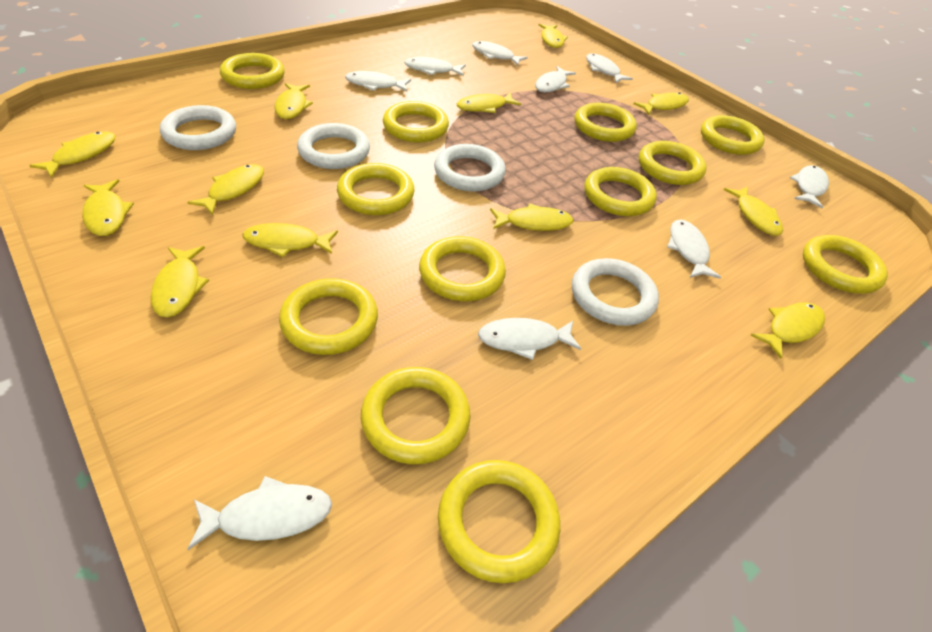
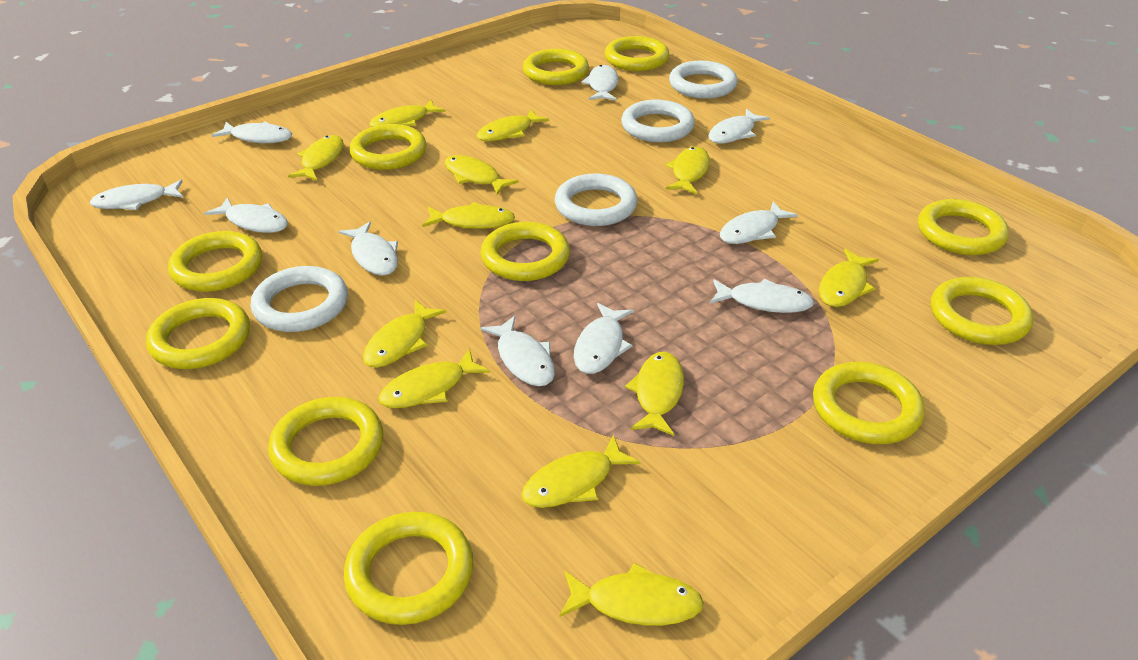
white fish: 9 -> 10
yellow ring: 12 -> 11

